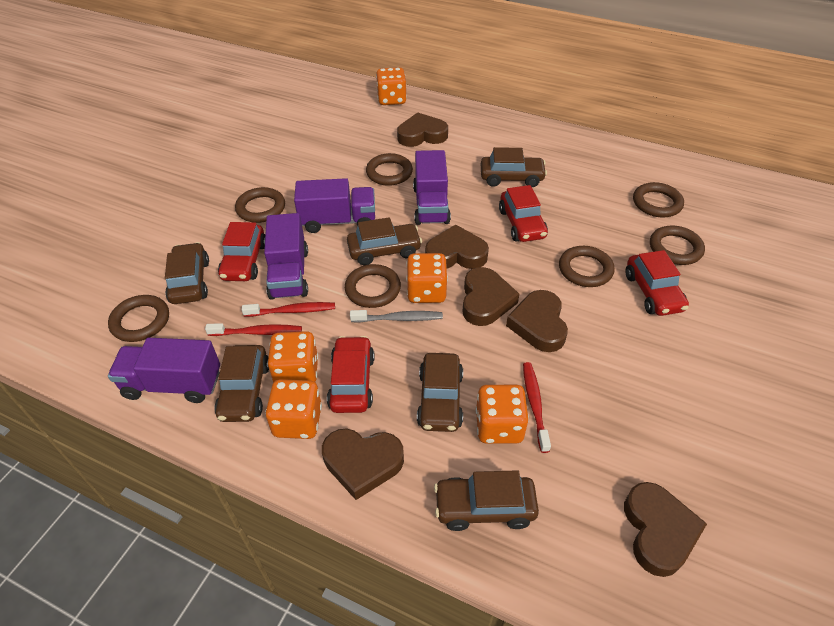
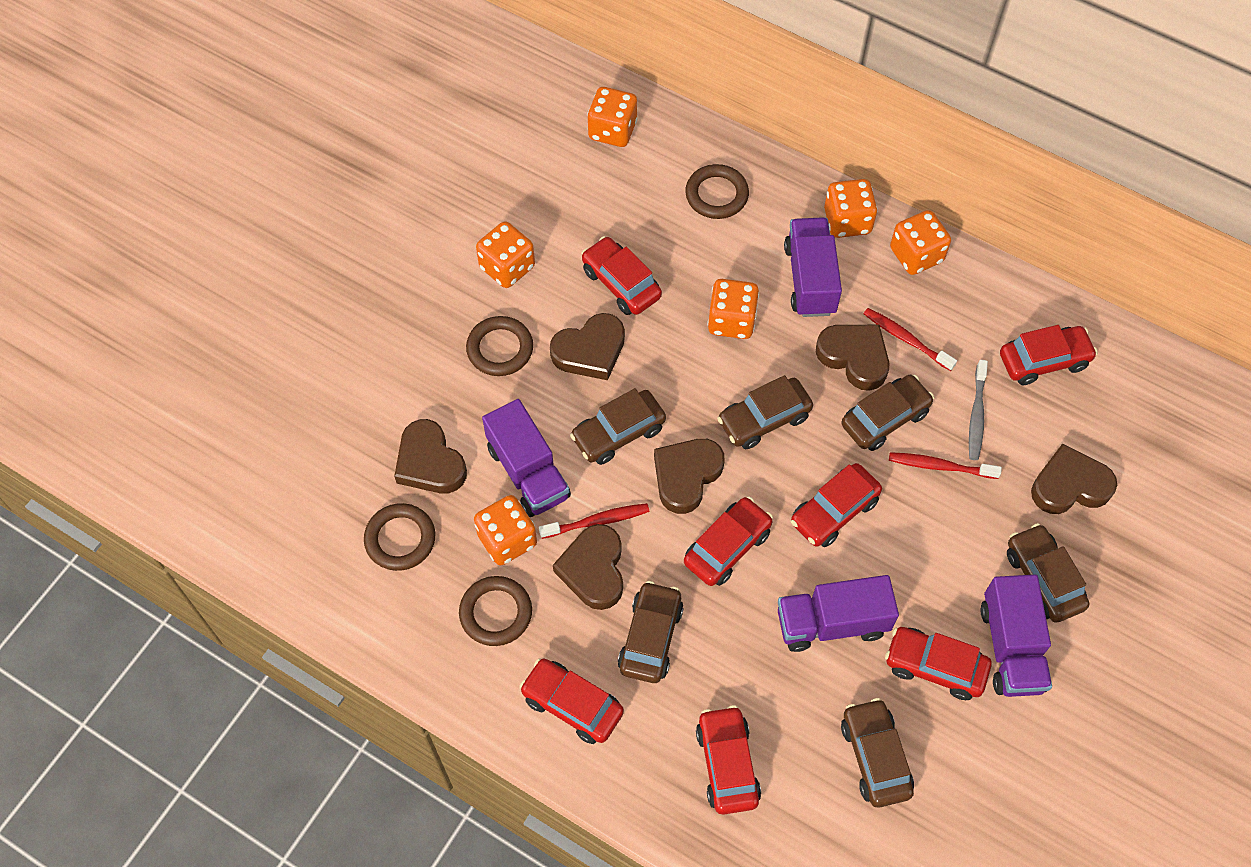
brown ring: 7 -> 4
orange dice: 5 -> 6
red car: 4 -> 7

